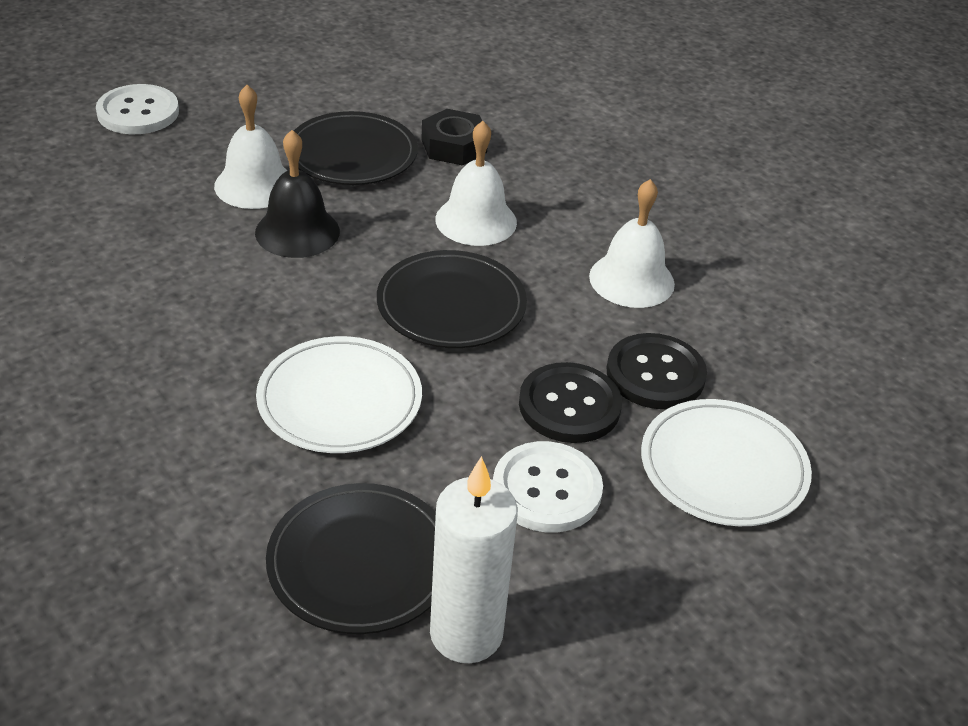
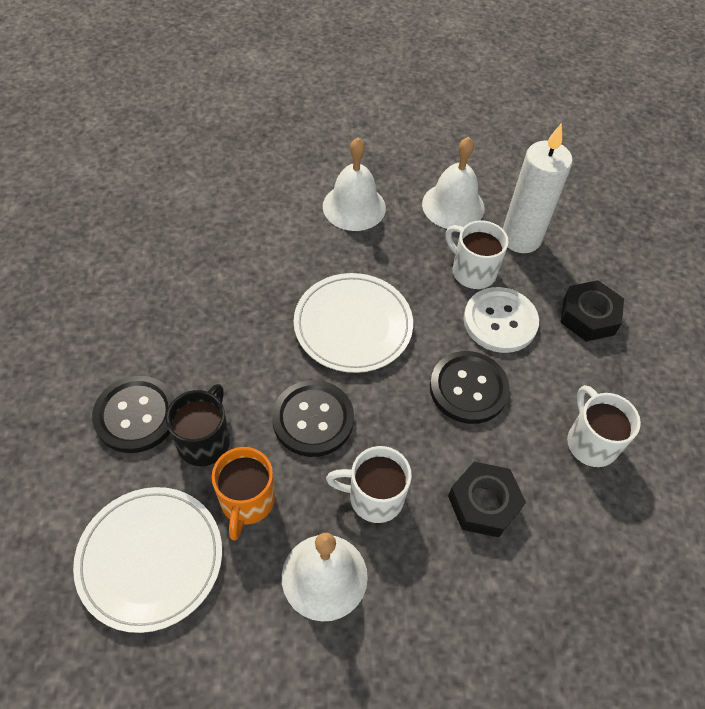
black bell: 1 -> 0
black button: 2 -> 3
black mug: 0 -> 1
black nut: 1 -> 2
black plate: 3 -> 0
orange mug: 0 -> 1
white button: 2 -> 1
white mug: 0 -> 3

